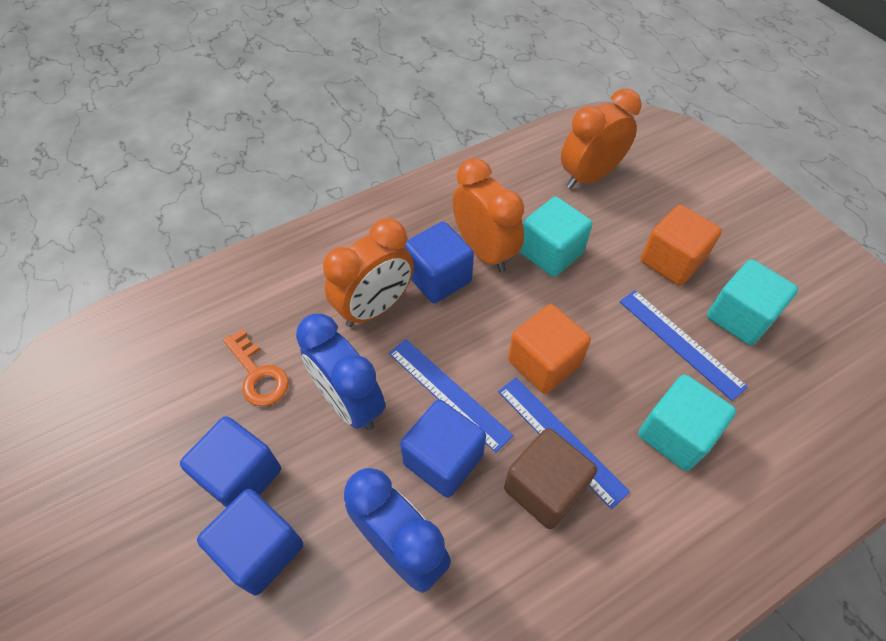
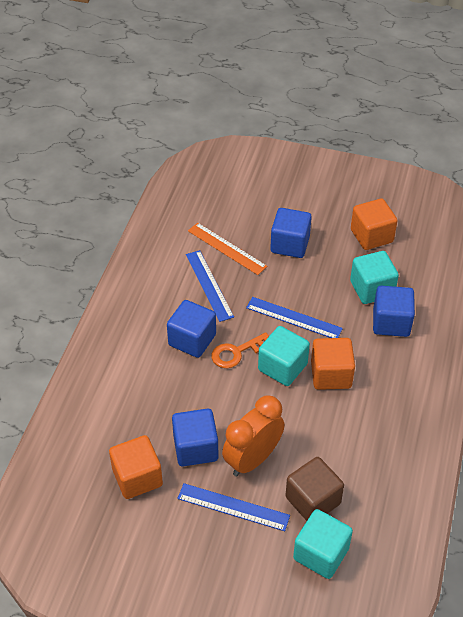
blue clock: 2 -> 0
orange clock: 3 -> 1
orange cube: 2 -> 3
orange ruler: 0 -> 1

